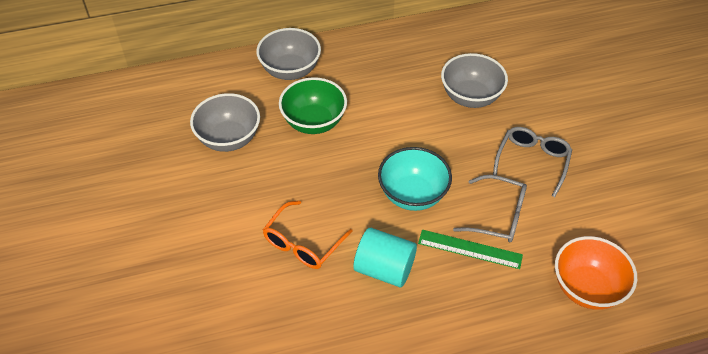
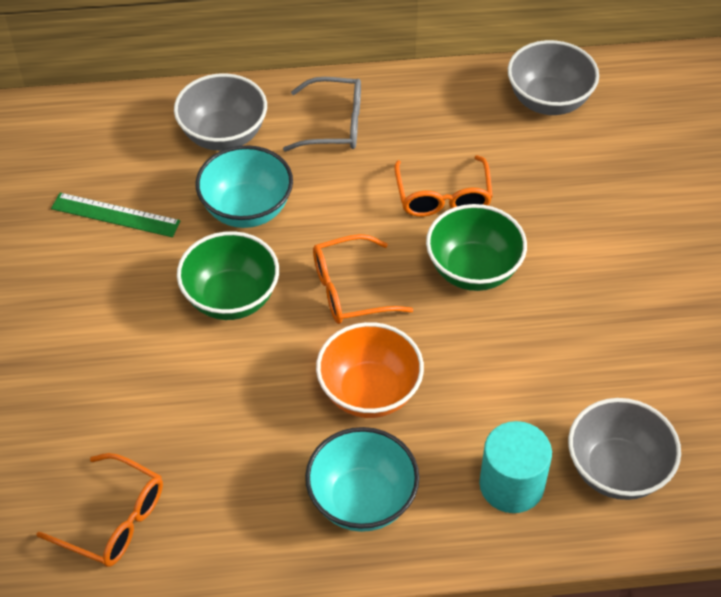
green bowl: 1 -> 2
grey glasses: 2 -> 1
orange glasses: 1 -> 3
turquoise bowl: 1 -> 2

